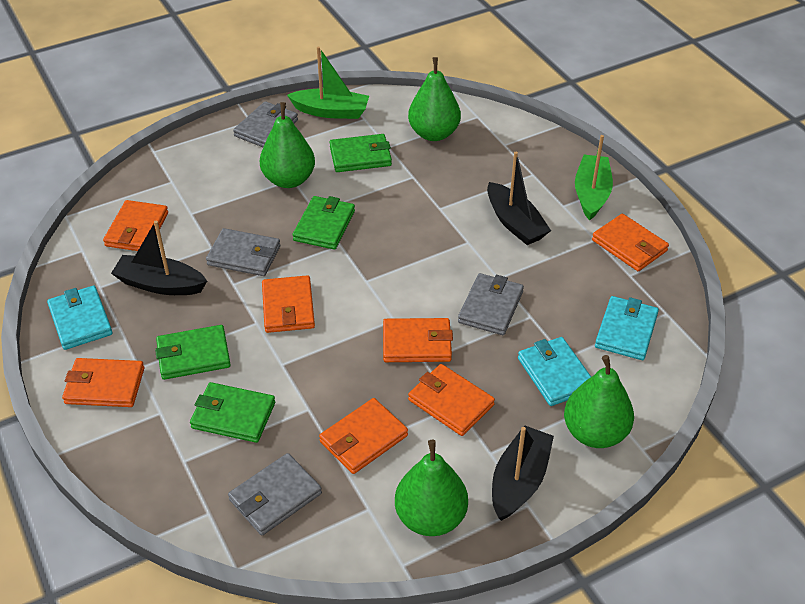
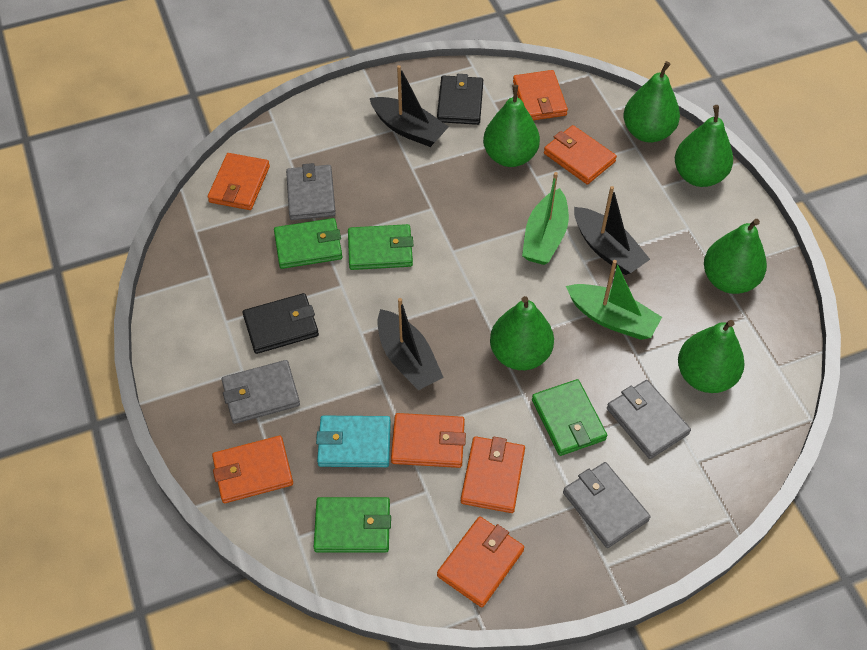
black wallet: 0 -> 2
green pear: 4 -> 6
turquoise wallet: 3 -> 1

